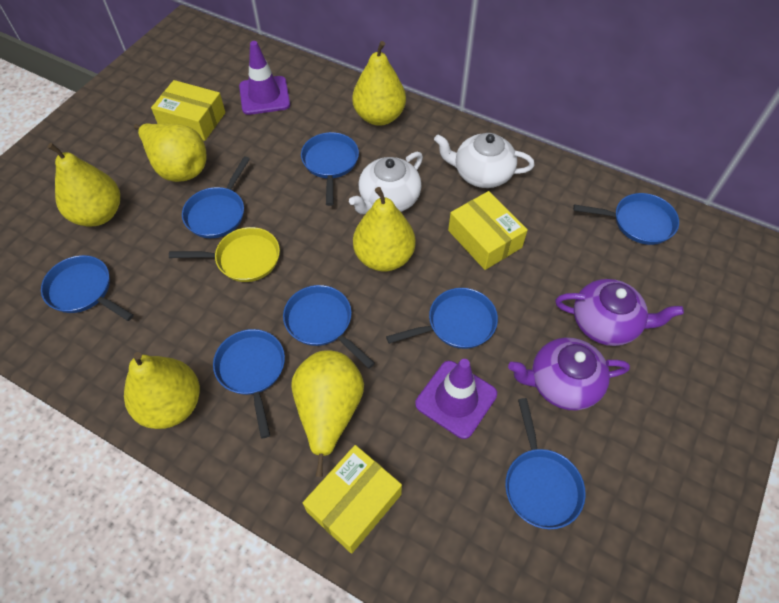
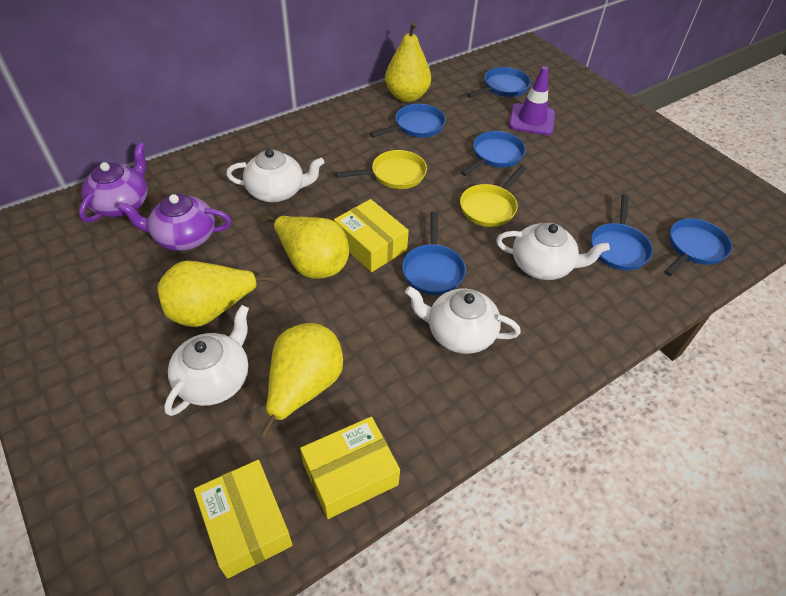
blue pan: 8 -> 6
purple traffic cone: 2 -> 1
white teapot: 2 -> 4
yellow pan: 1 -> 2
yellow pear: 6 -> 4

